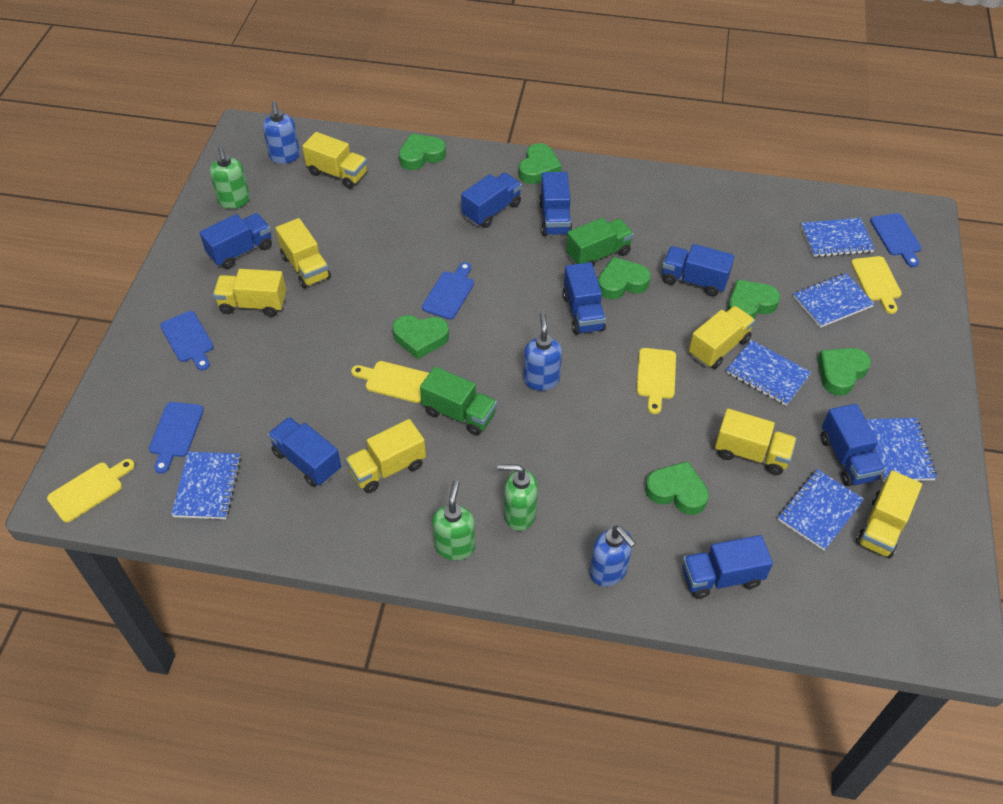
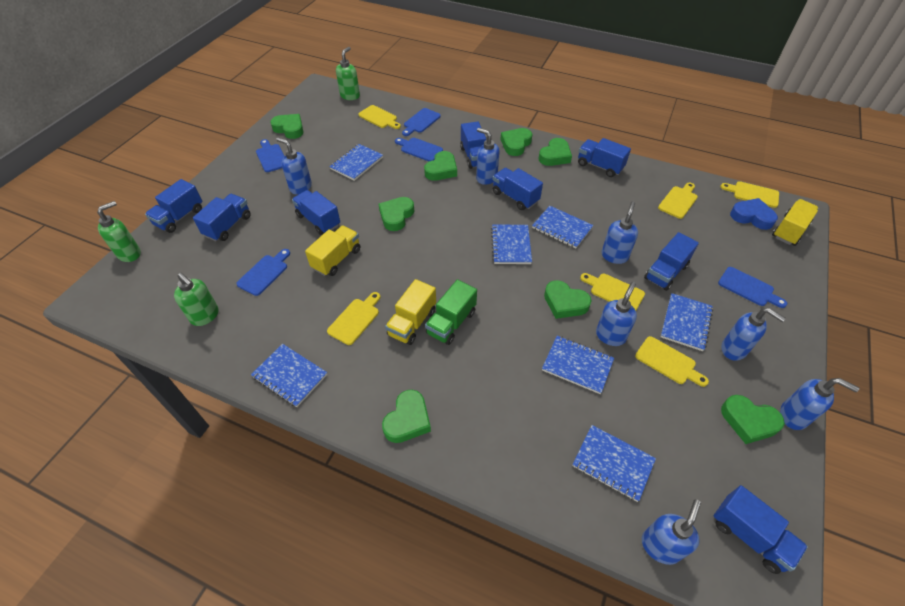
blue cutting board: 4 -> 5
blue heart: 0 -> 1
blue notebook: 6 -> 7
blue soap dispenser: 3 -> 7
green heart: 7 -> 8
green truck: 2 -> 1
yellow cutting board: 4 -> 6
yellow truck: 7 -> 3

